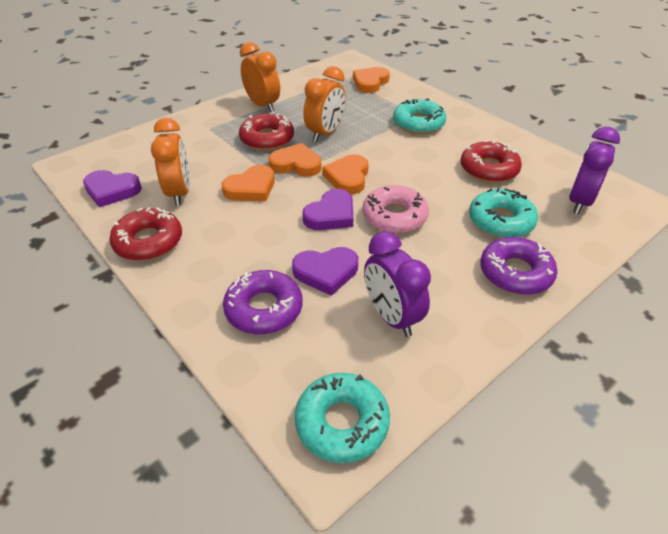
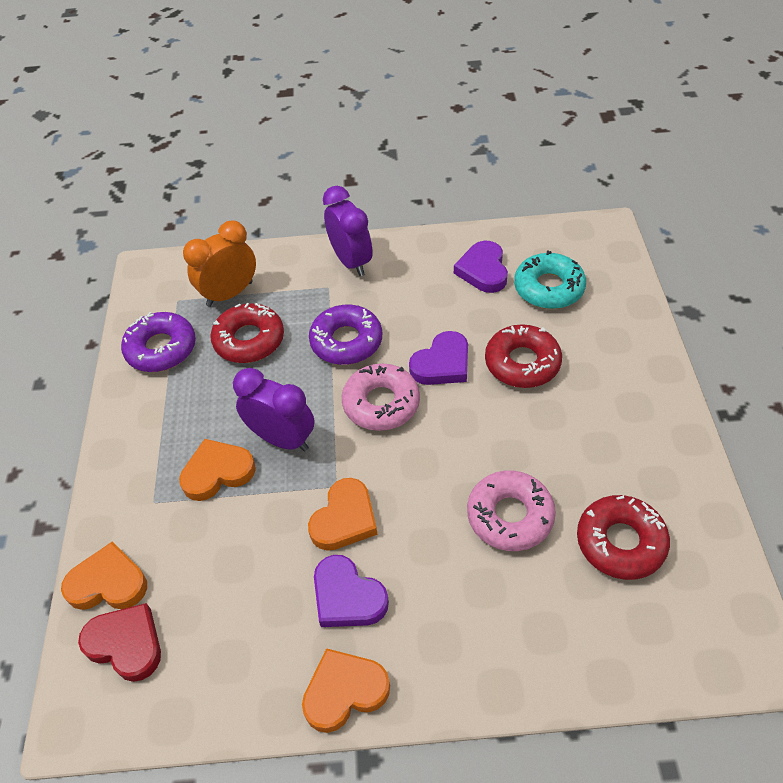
orange clock: 3 -> 1
pink donut: 1 -> 2
red heart: 0 -> 1
turquoise donut: 3 -> 1

